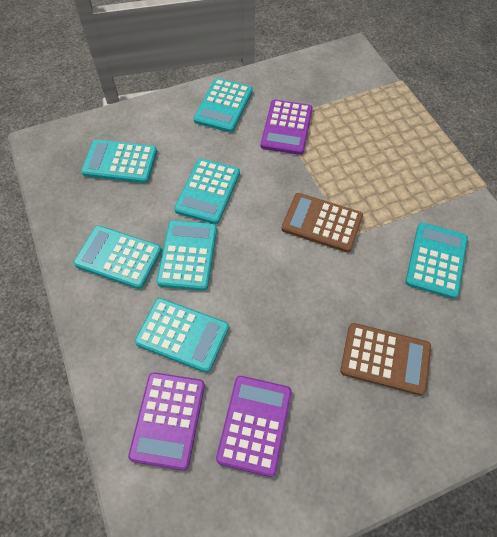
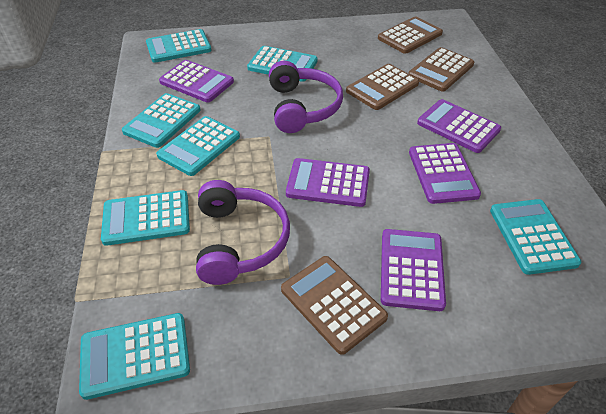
brown calculator: 2 -> 4
purple calculator: 3 -> 5
purple headphones: 0 -> 2

